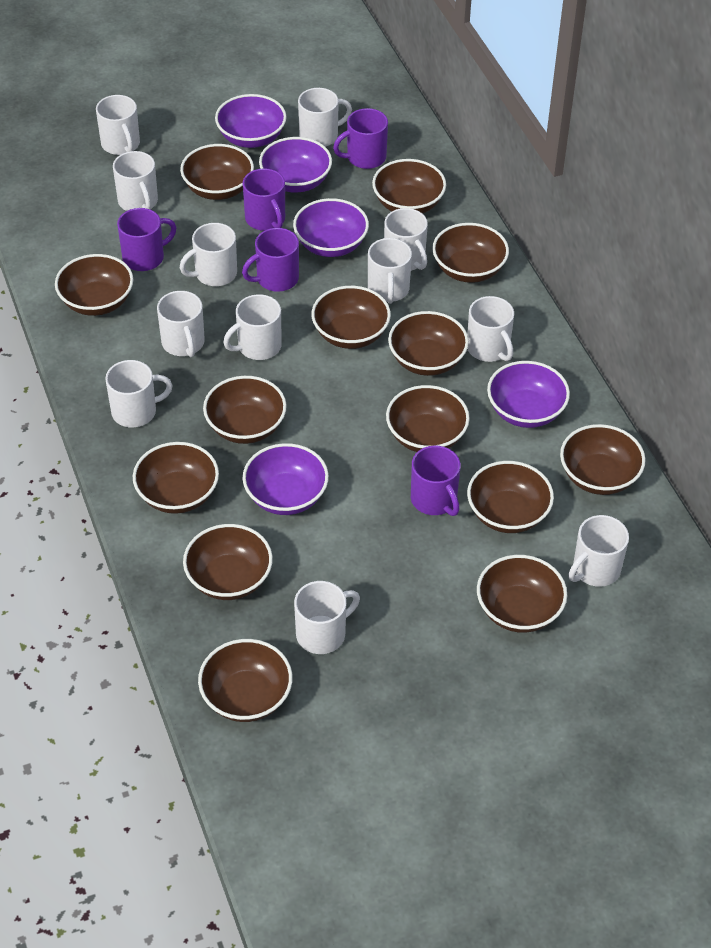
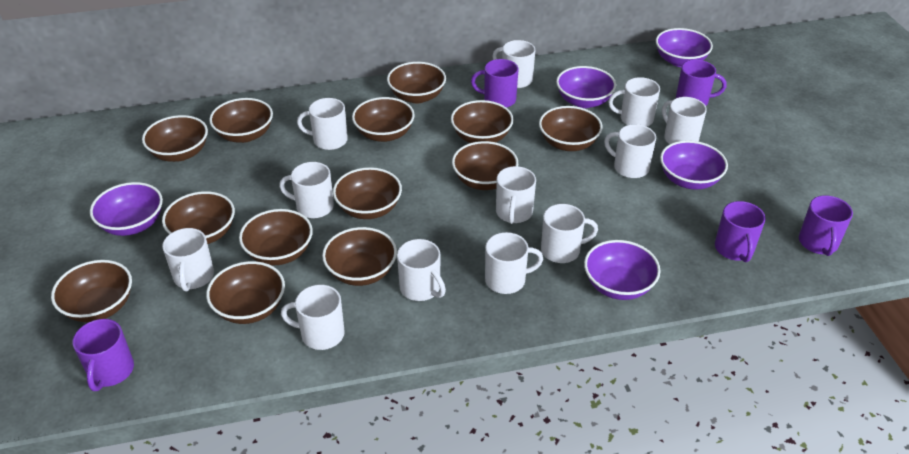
brown bowl: 14 -> 13

